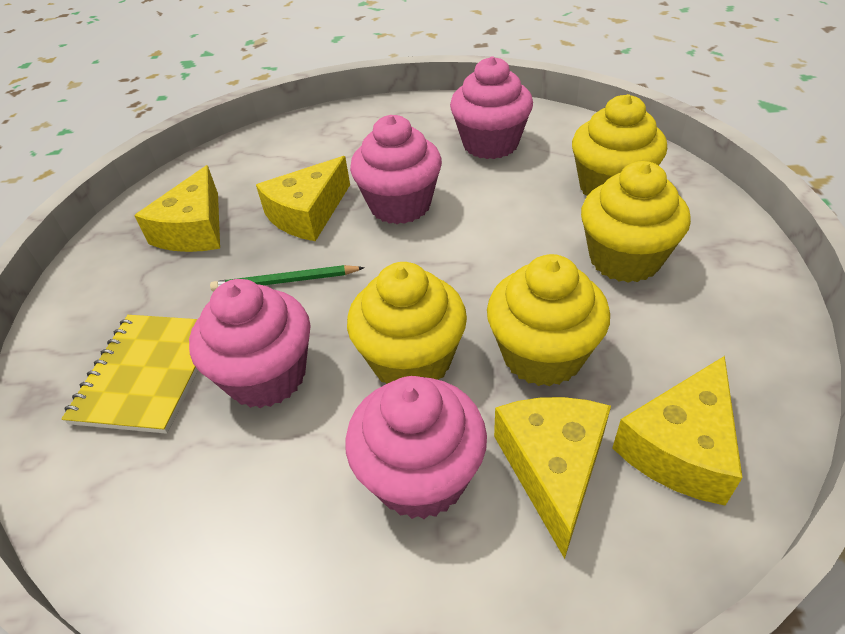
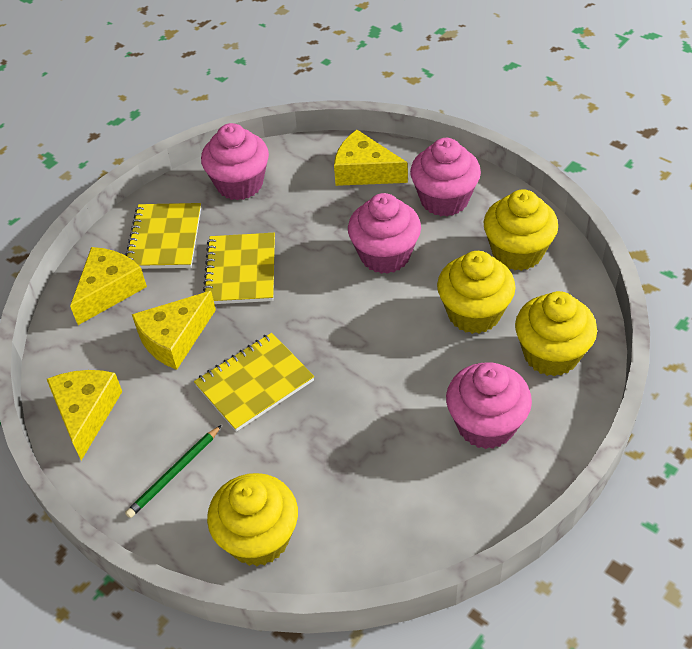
yellow notebook: 1 -> 3

